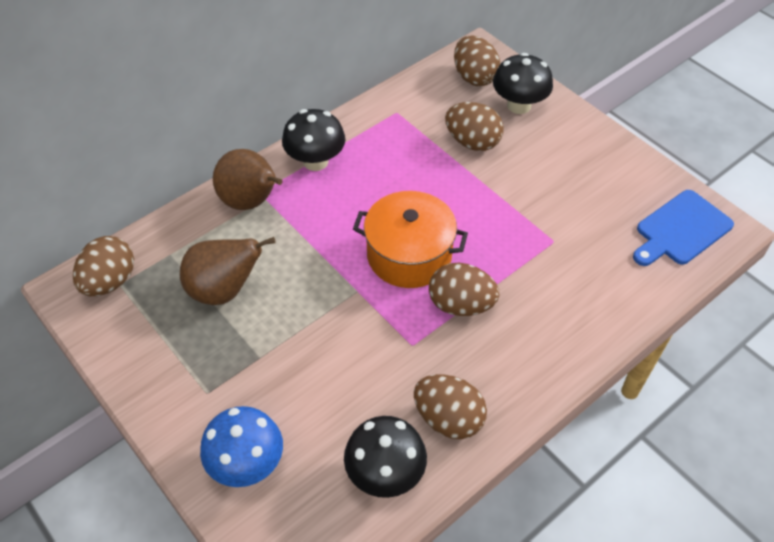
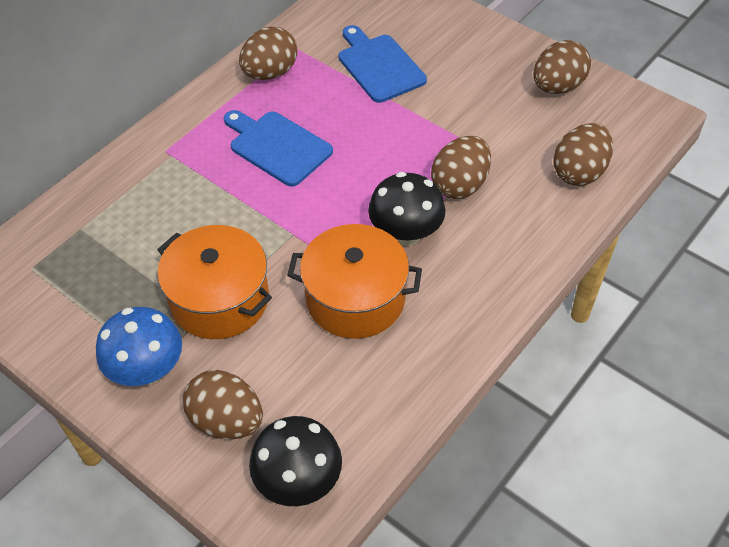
black mushroom: 3 -> 2
blue cutting board: 1 -> 2
brown pear: 2 -> 0
orange pot: 1 -> 2

